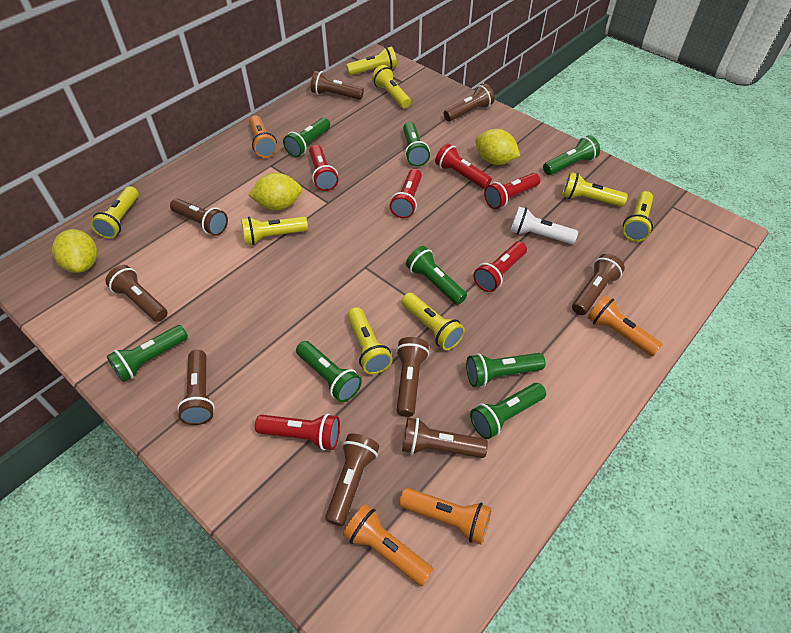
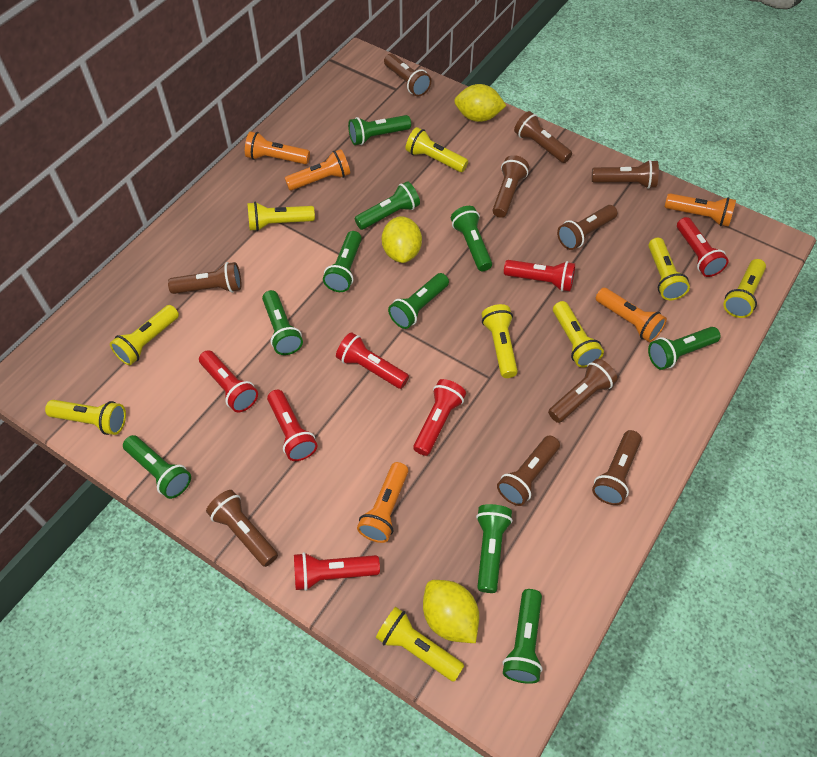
brown flashlight: 9 -> 10
green flashlight: 8 -> 10
orange flashlight: 4 -> 5
red flashlight: 6 -> 7
white flashlight: 1 -> 0
yellow flashlight: 8 -> 9

